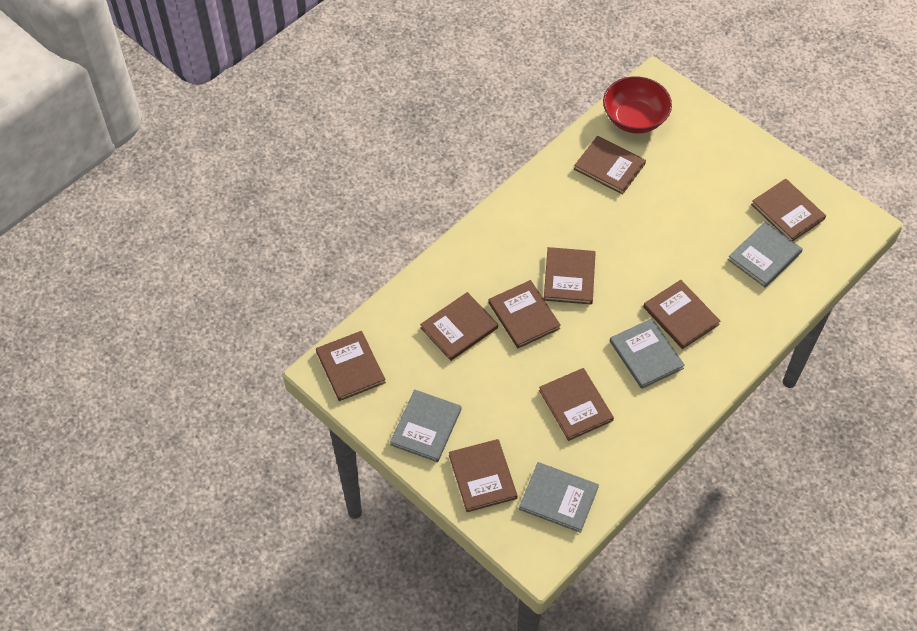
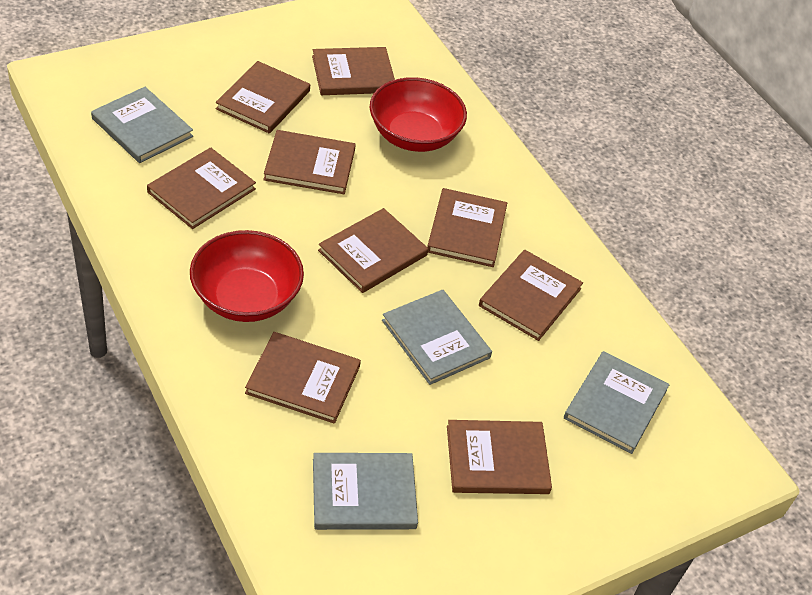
red bowl: 1 -> 2

